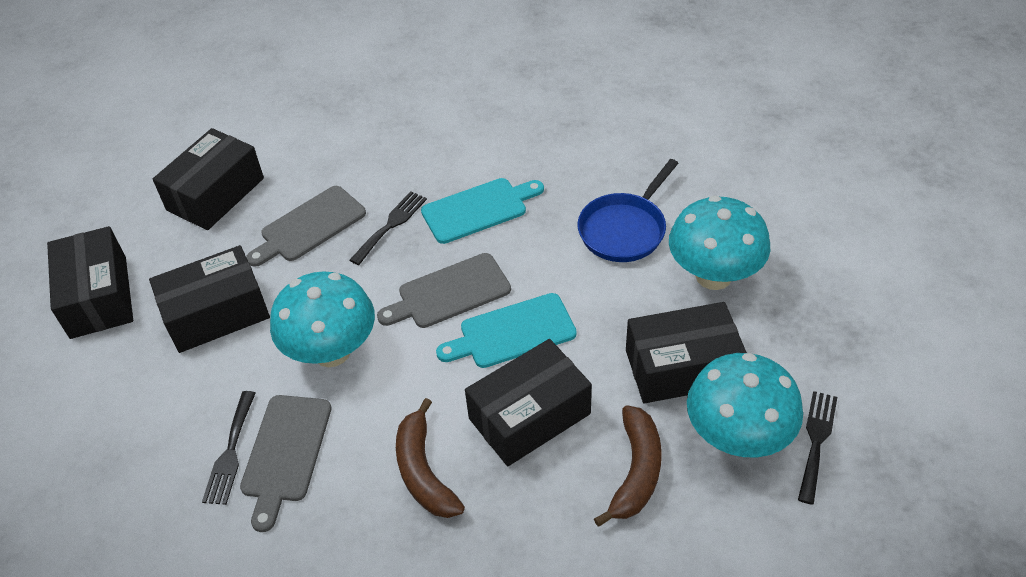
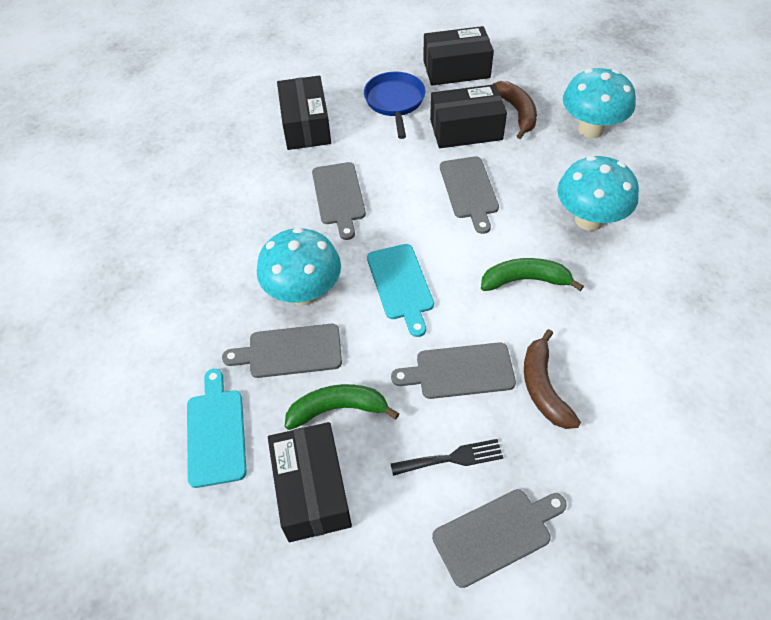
black box: 5 -> 4
black fork: 3 -> 1
green banana: 0 -> 2
grey cutting board: 3 -> 5

